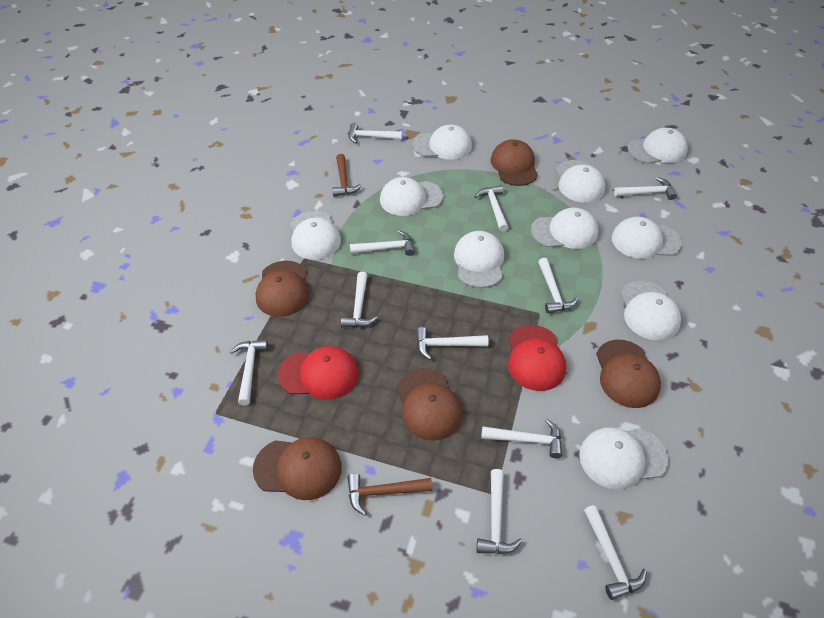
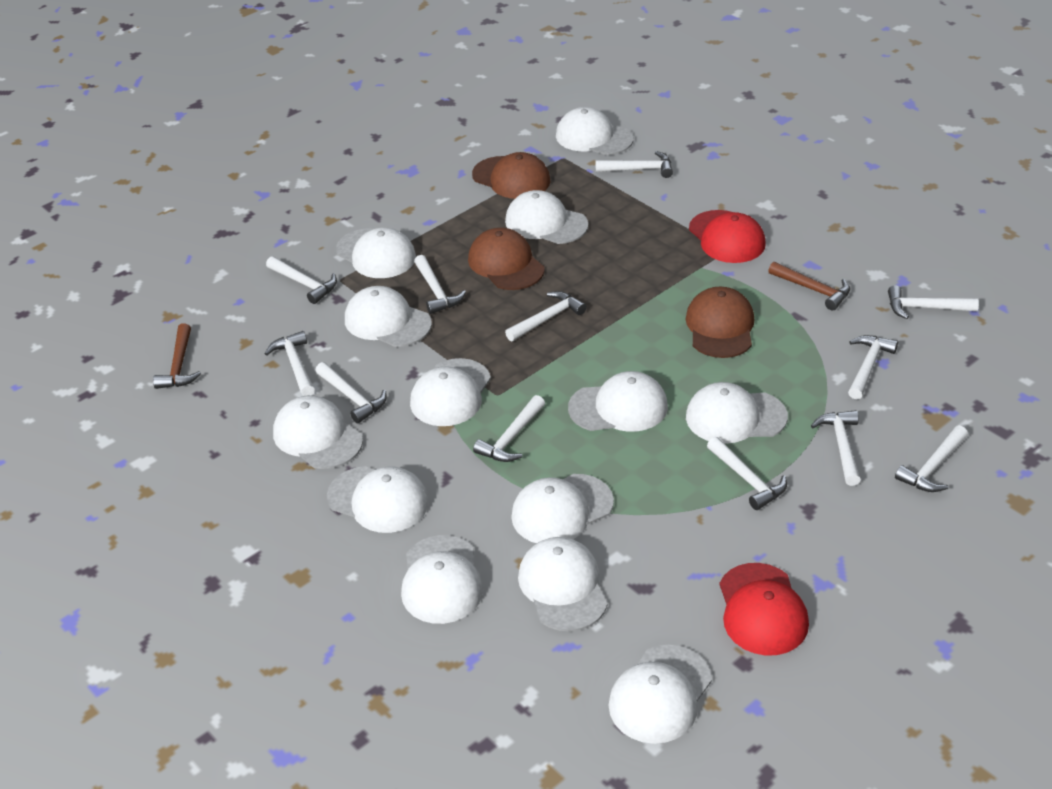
brown cap: 5 -> 3
white cap: 10 -> 13
white hammer: 11 -> 12

